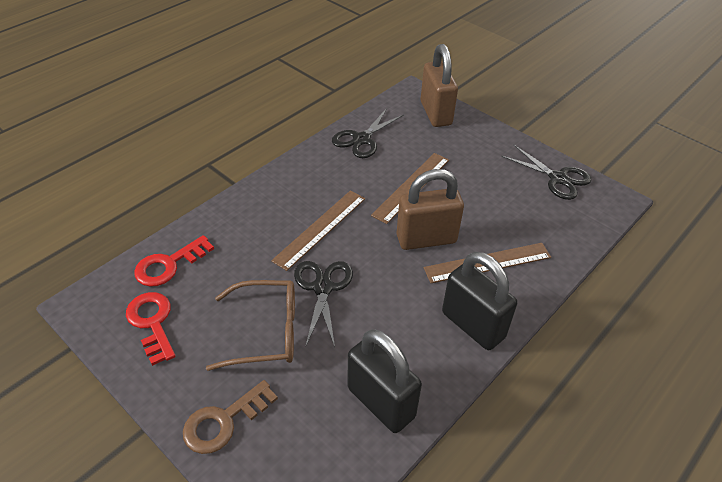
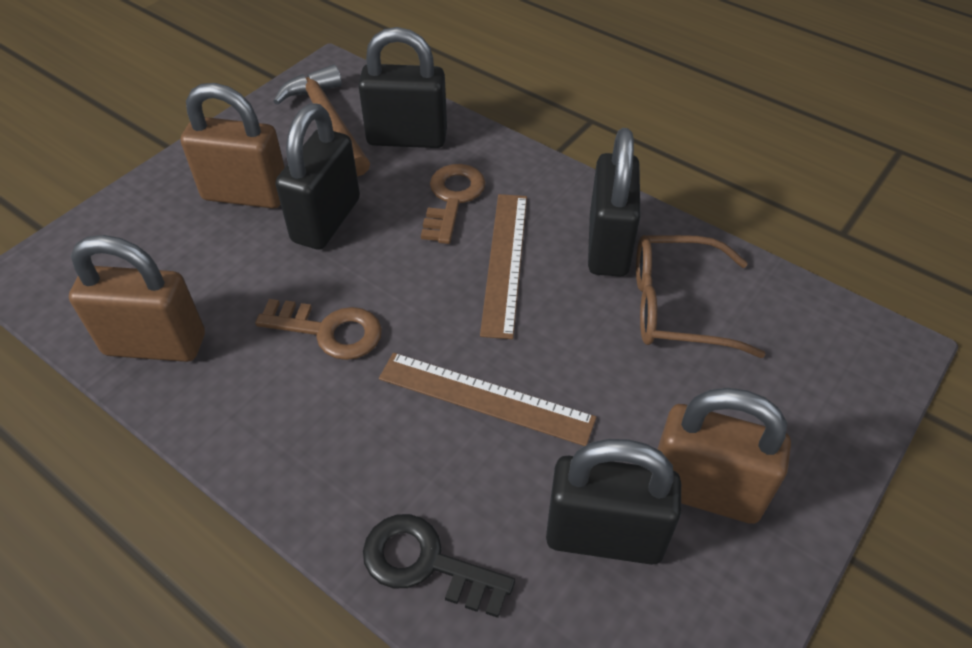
black key: 0 -> 1
black padlock: 2 -> 4
black scissors: 3 -> 0
brown hammer: 0 -> 1
brown key: 1 -> 2
brown padlock: 2 -> 3
brown ruler: 3 -> 2
red key: 2 -> 0

